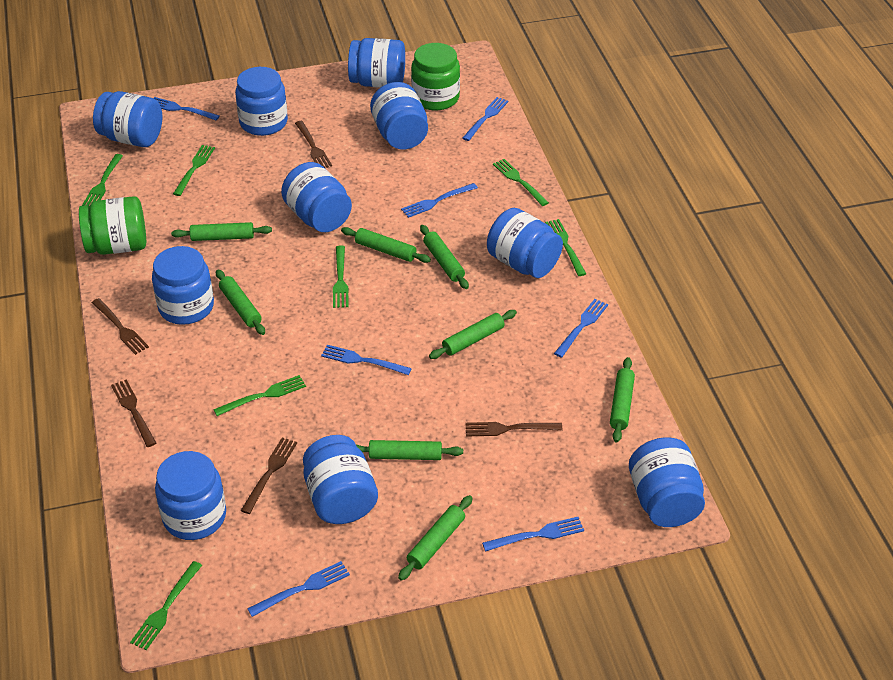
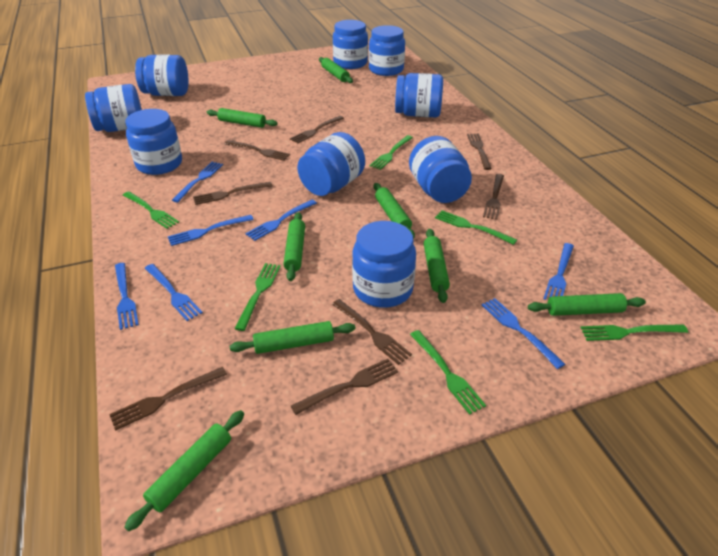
blue jar: 10 -> 9
brown fork: 5 -> 8
green fork: 7 -> 6
green jar: 2 -> 0

